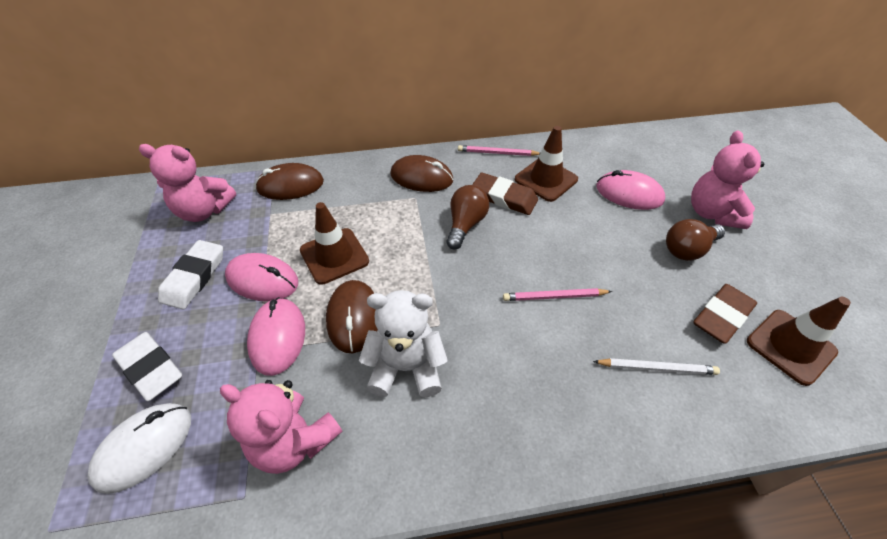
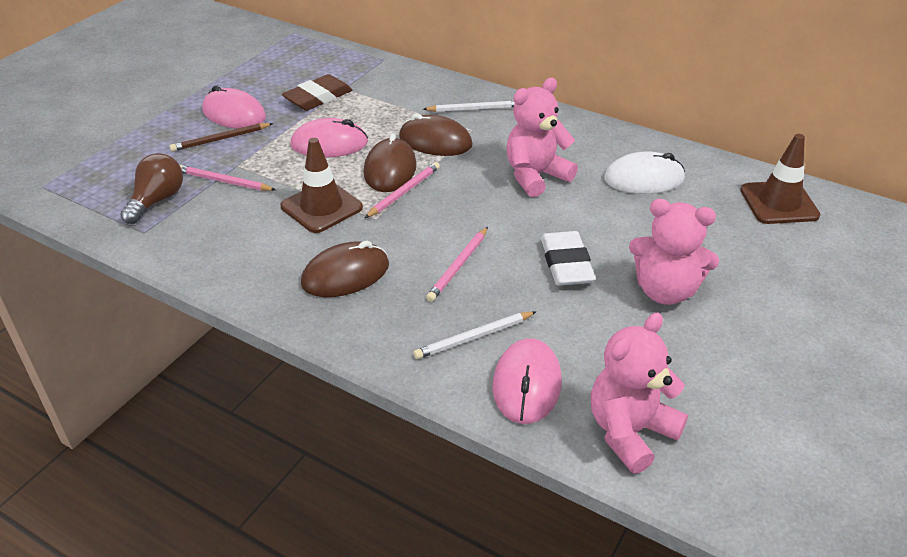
brown eraser: 2 -> 1
brown light bulb: 2 -> 1
brown pencil: 0 -> 1
brown traffic cone: 3 -> 2
pink pencil: 2 -> 3
white eraser: 2 -> 1
white pencil: 1 -> 2
white teddy bear: 1 -> 0

